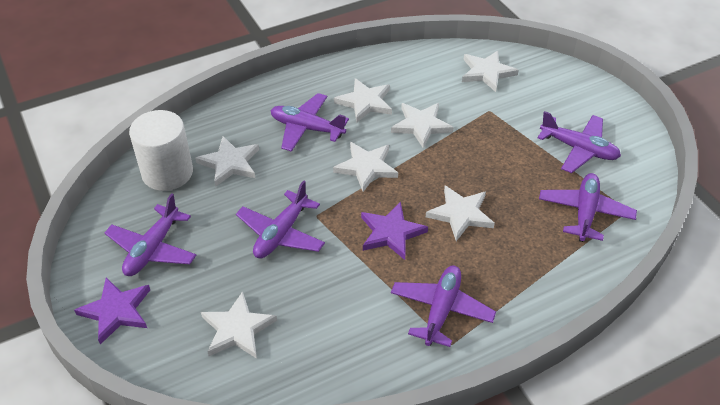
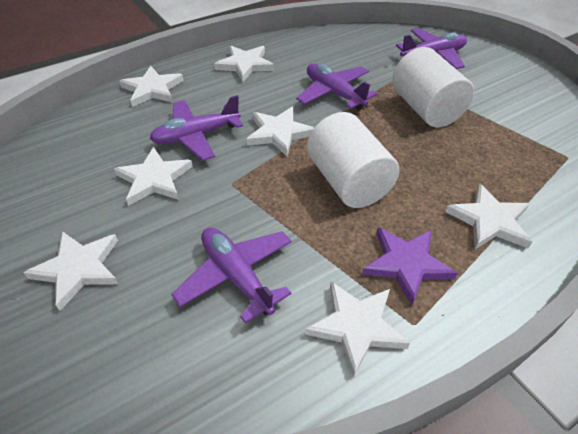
purple plane: 6 -> 4
purple star: 2 -> 1
white cylinder: 1 -> 2

